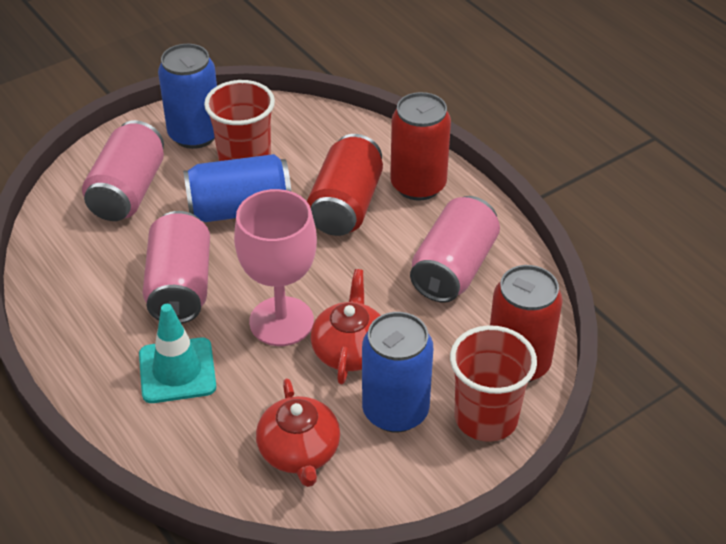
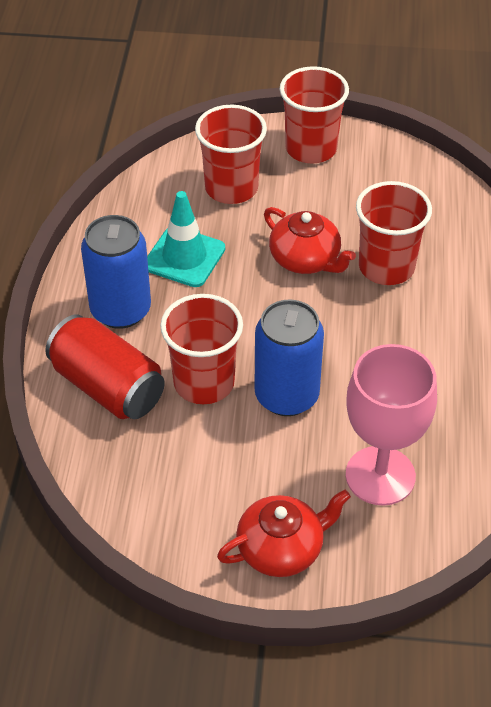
blue can: 3 -> 2
pink can: 3 -> 0
red can: 3 -> 1
red cup: 2 -> 4

